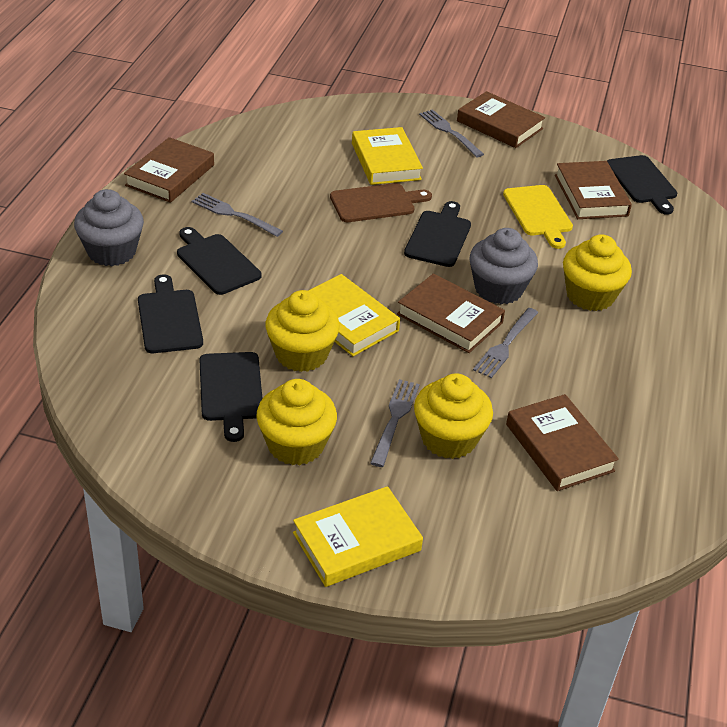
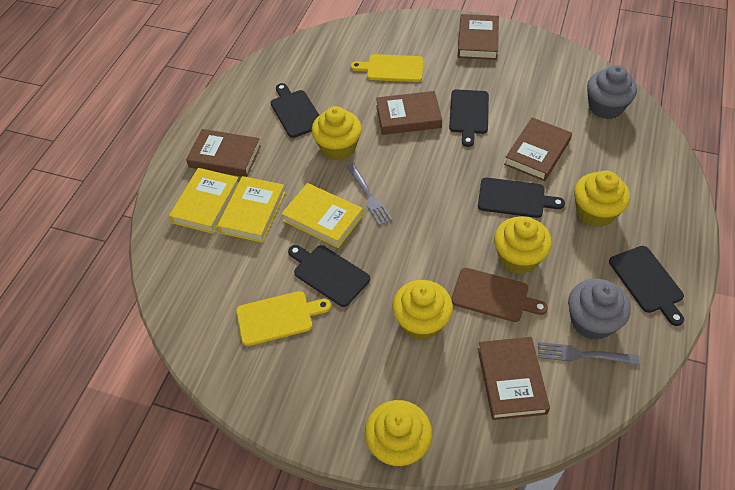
grey fork: 4 -> 2
yellow cupcake: 4 -> 5
yellow cutting board: 1 -> 2

